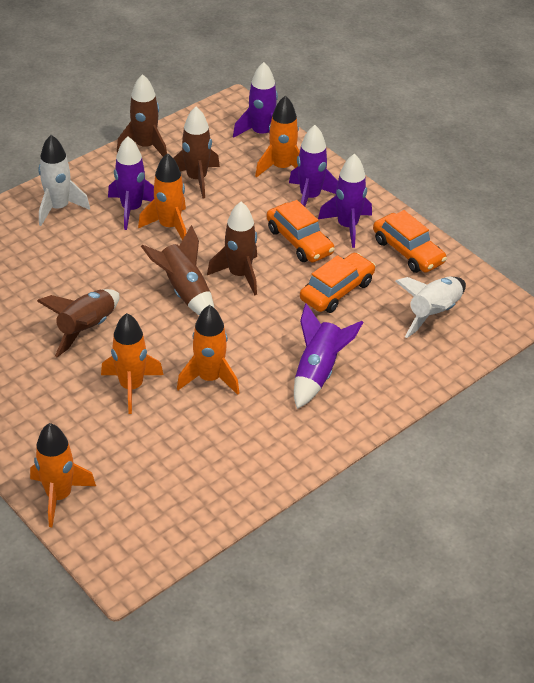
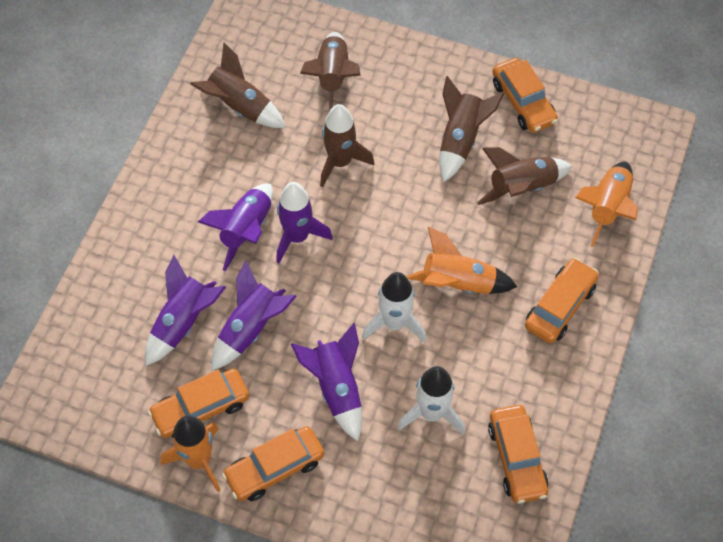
orange car: 3 -> 5
orange rocket: 5 -> 3

